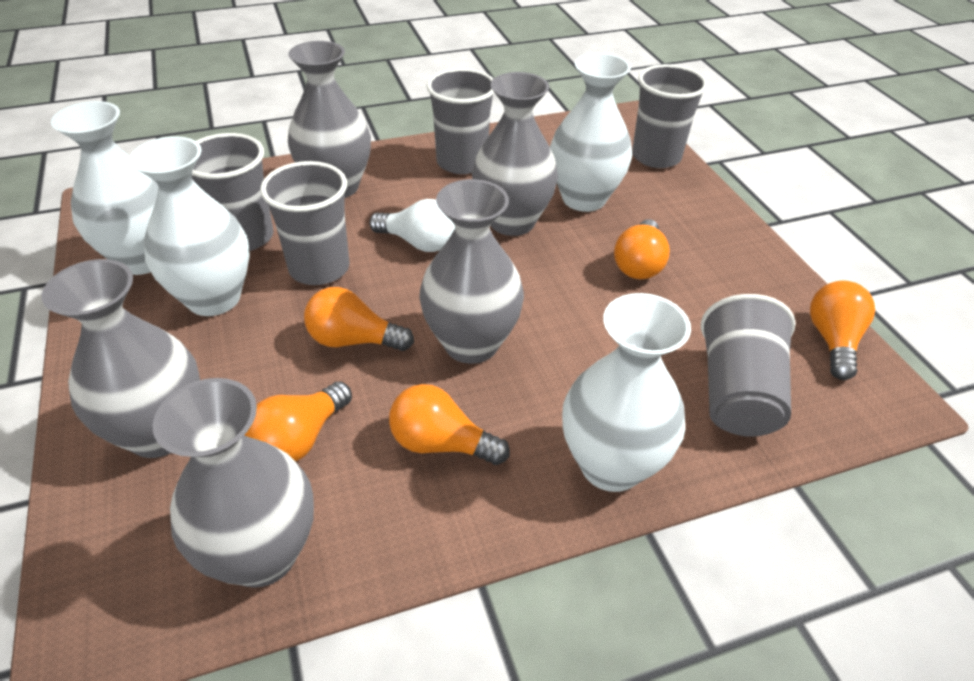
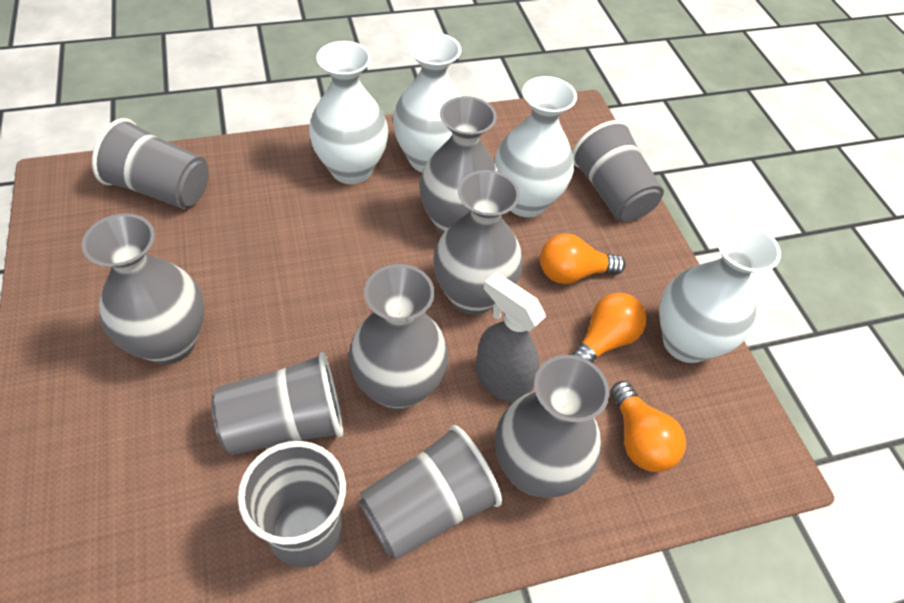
grey spray bottle: 0 -> 1
orange light bulb: 5 -> 3
white light bulb: 1 -> 0

